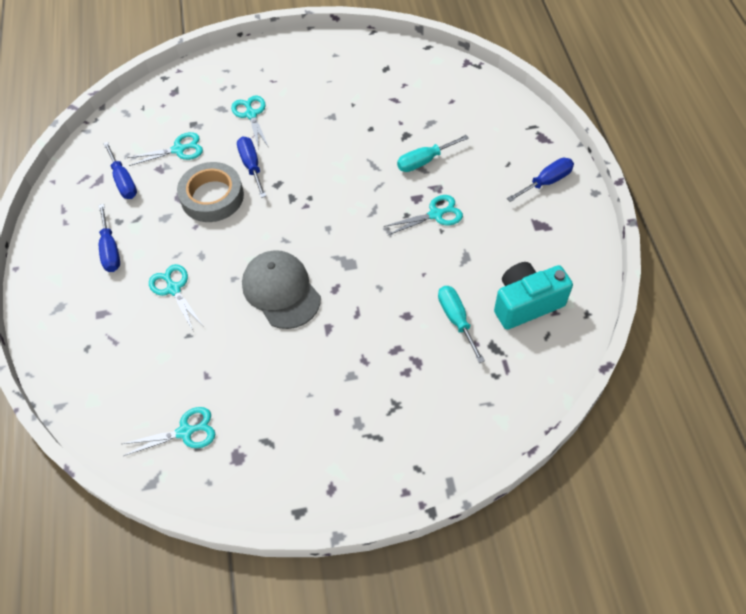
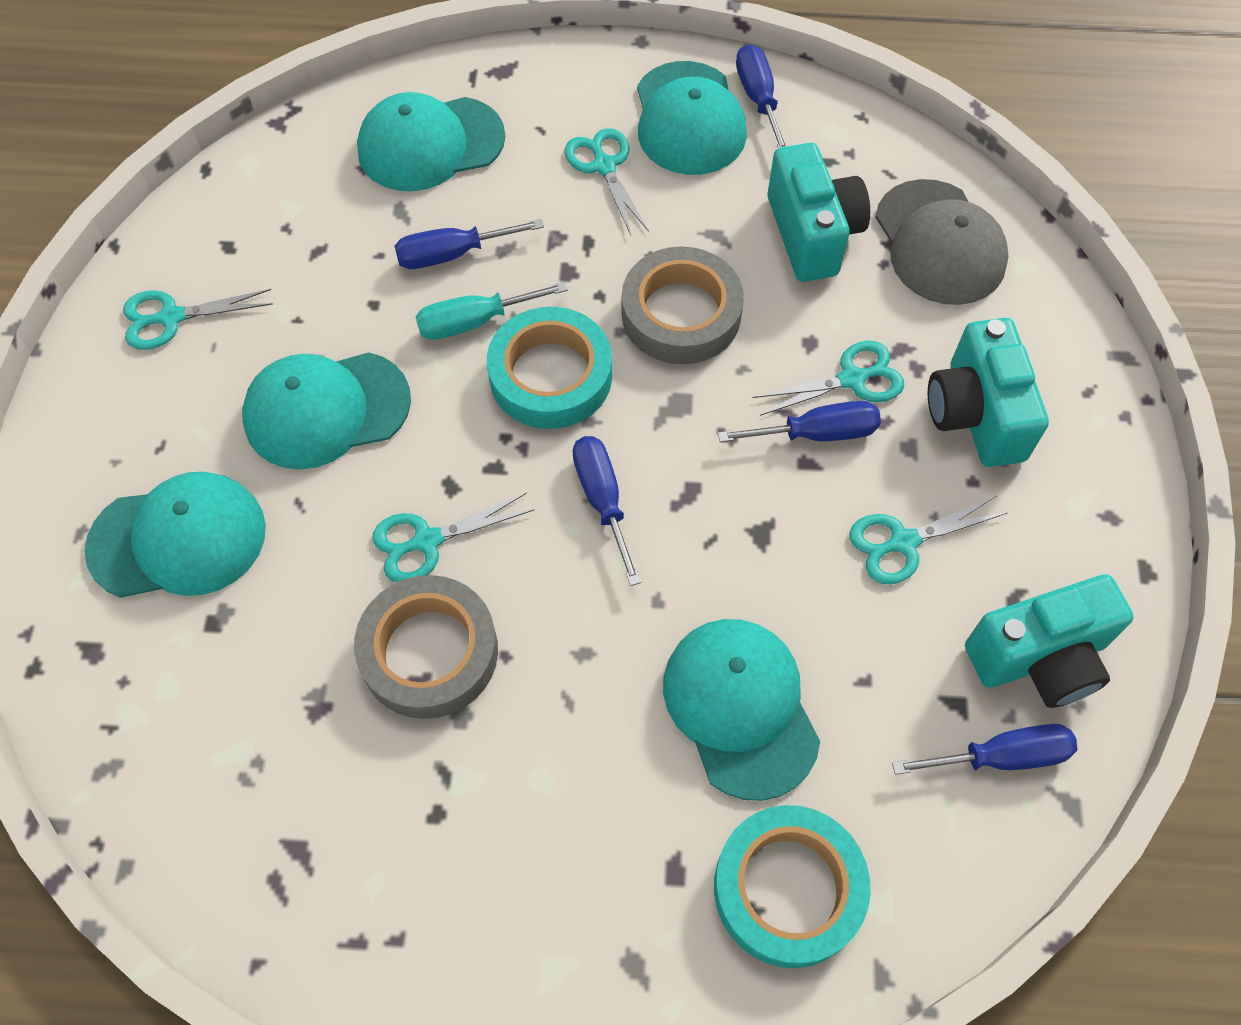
blue screwdriver: 4 -> 5
grey tape: 1 -> 2
turquoise camera: 1 -> 3
turquoise cap: 0 -> 5
turquoise screwdriver: 2 -> 1
turquoise tape: 0 -> 2

